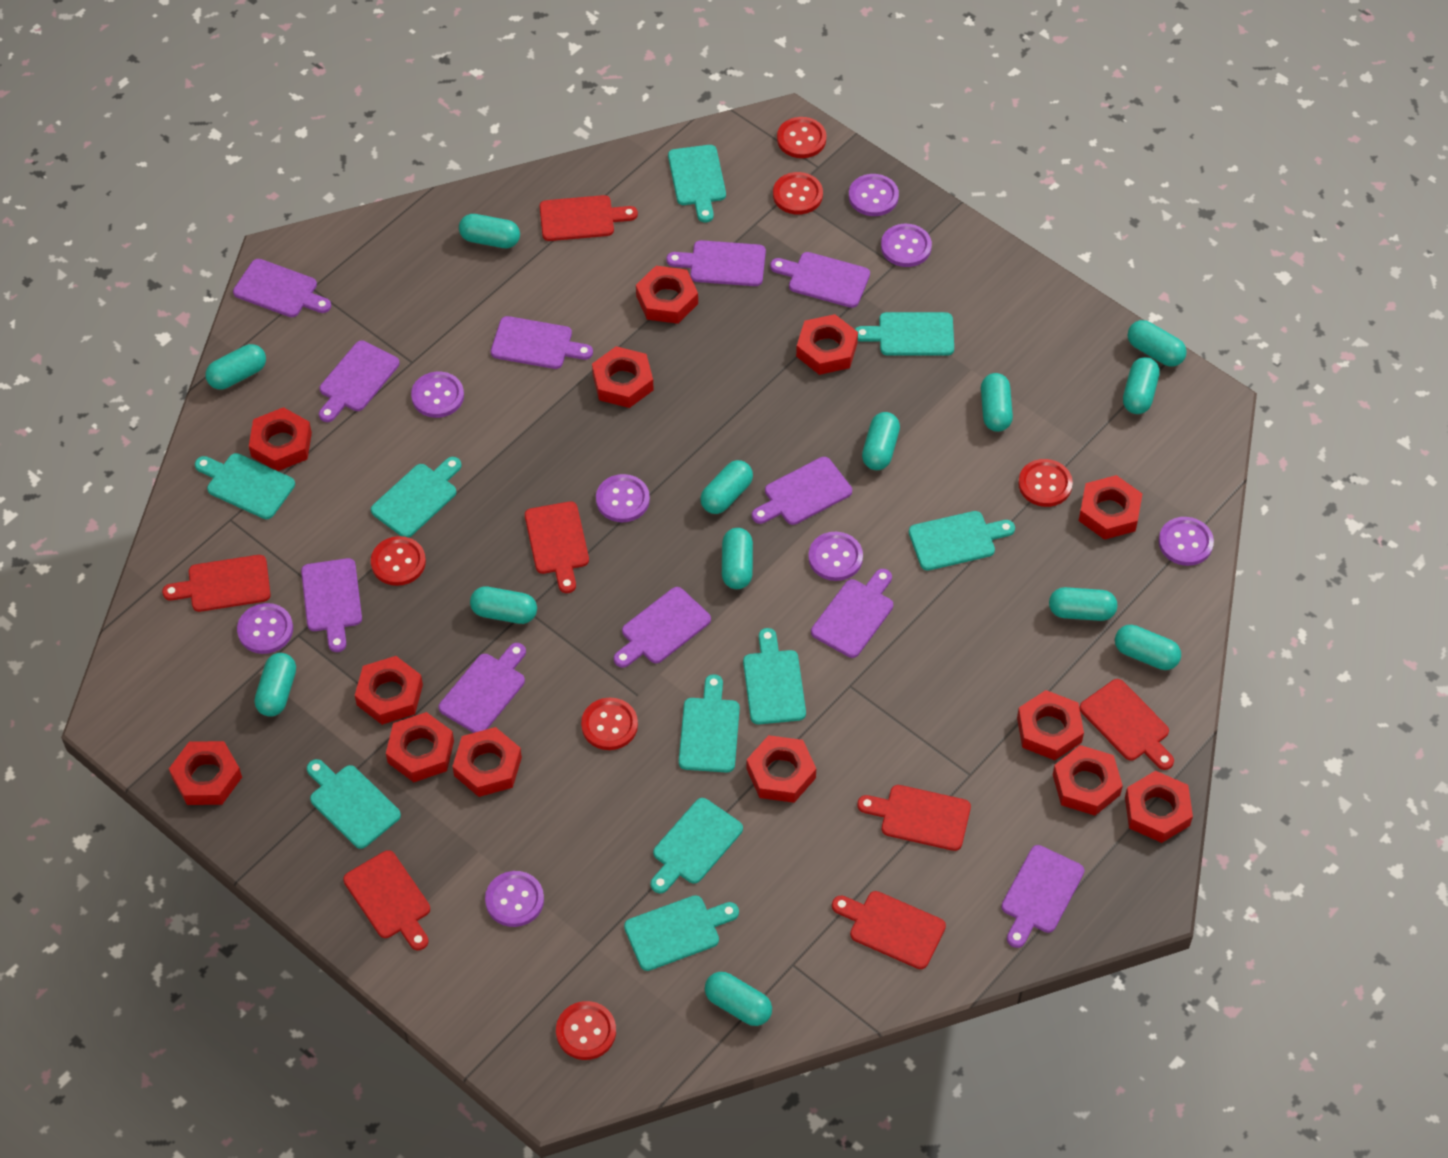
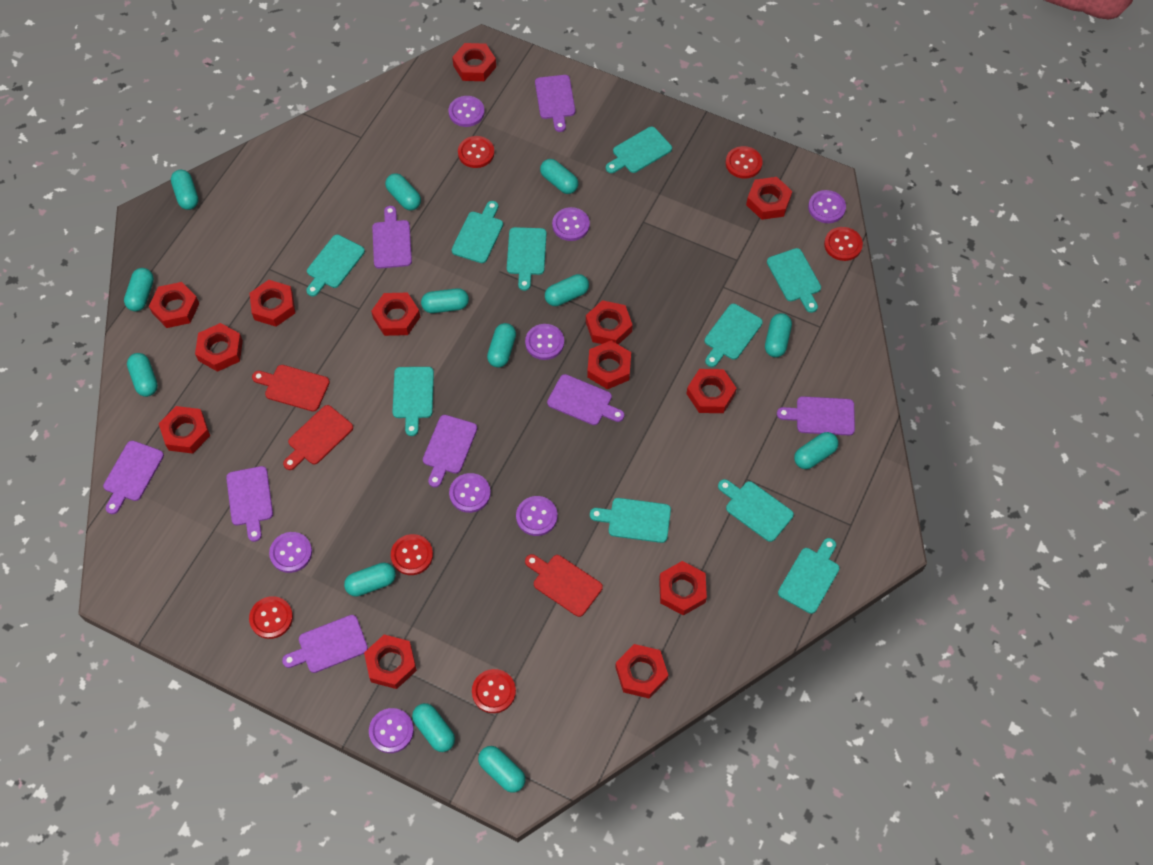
purple cutting board: 11 -> 8
red cutting board: 7 -> 3

